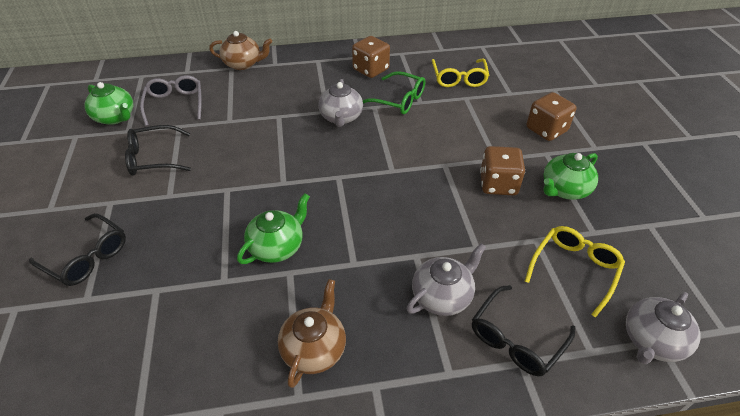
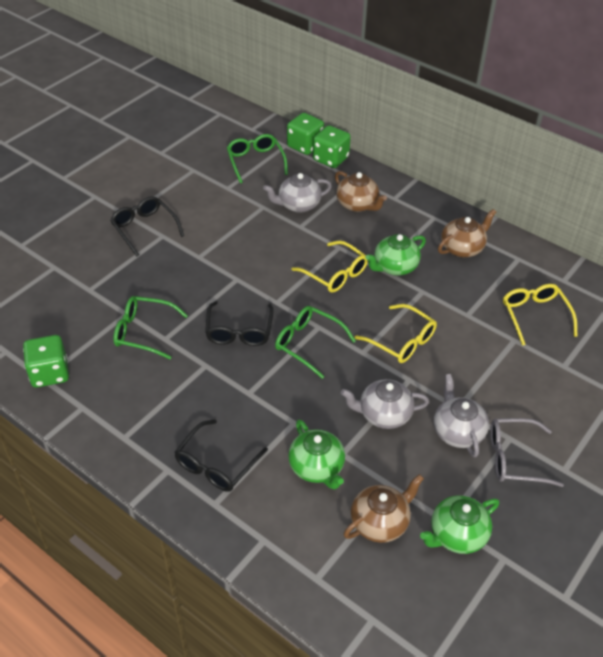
brown dice: 3 -> 0
brown teapot: 2 -> 3
green dice: 0 -> 3
green glasses: 1 -> 3
yellow glasses: 2 -> 3

